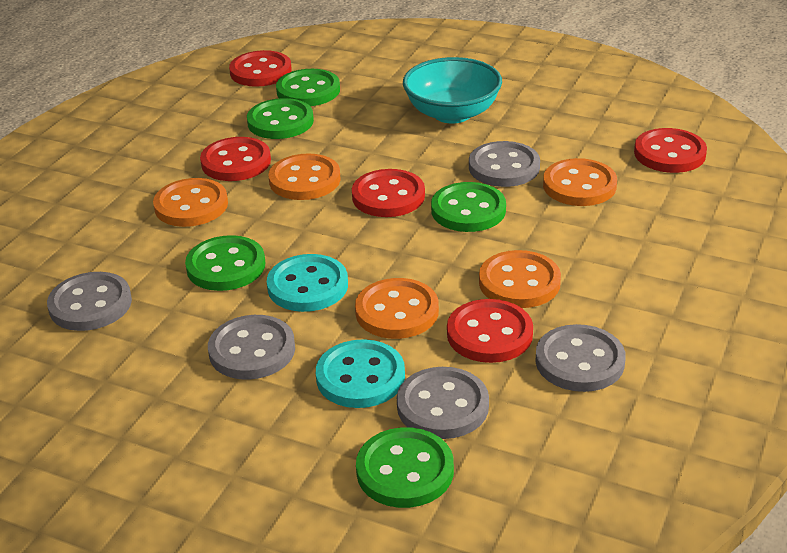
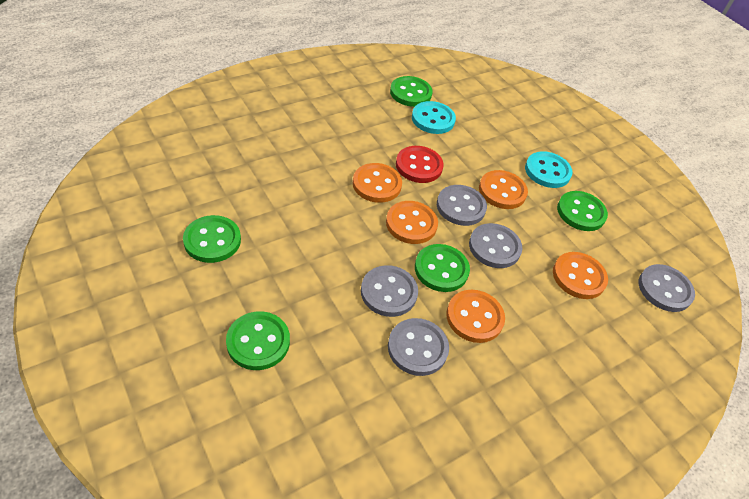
red button: 5 -> 1
turquoise bowl: 1 -> 0

